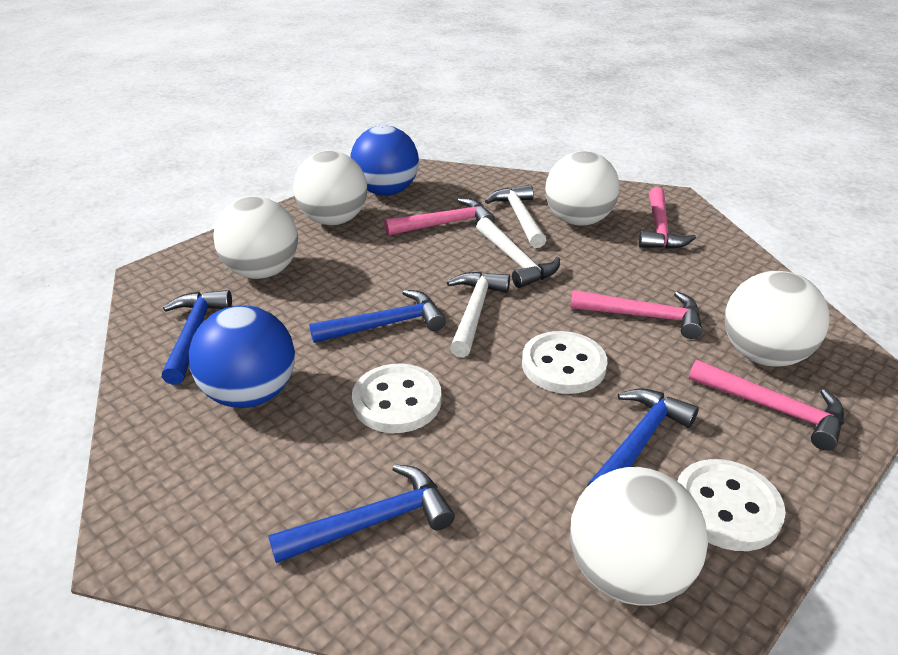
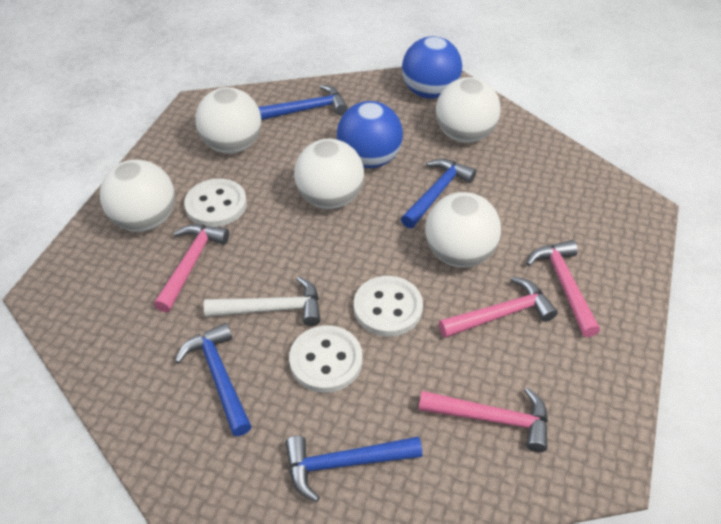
white hammer: 3 -> 1

